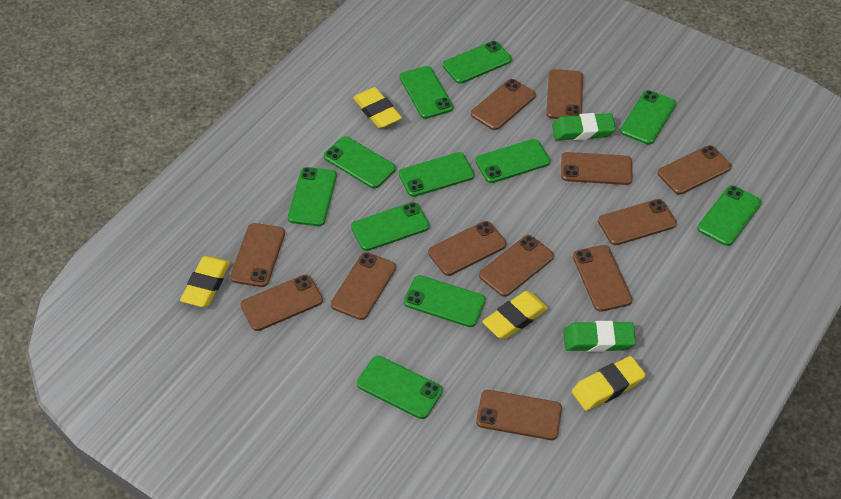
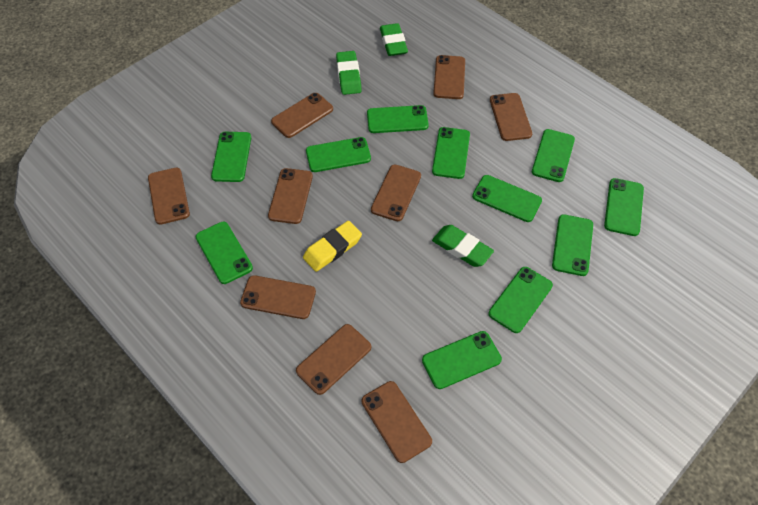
brown phone: 12 -> 9
green eraser: 2 -> 3
yellow eraser: 4 -> 1

